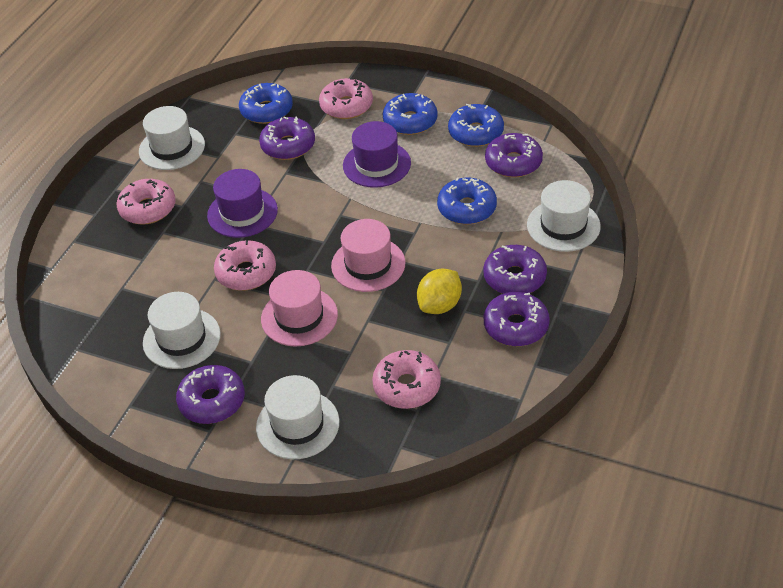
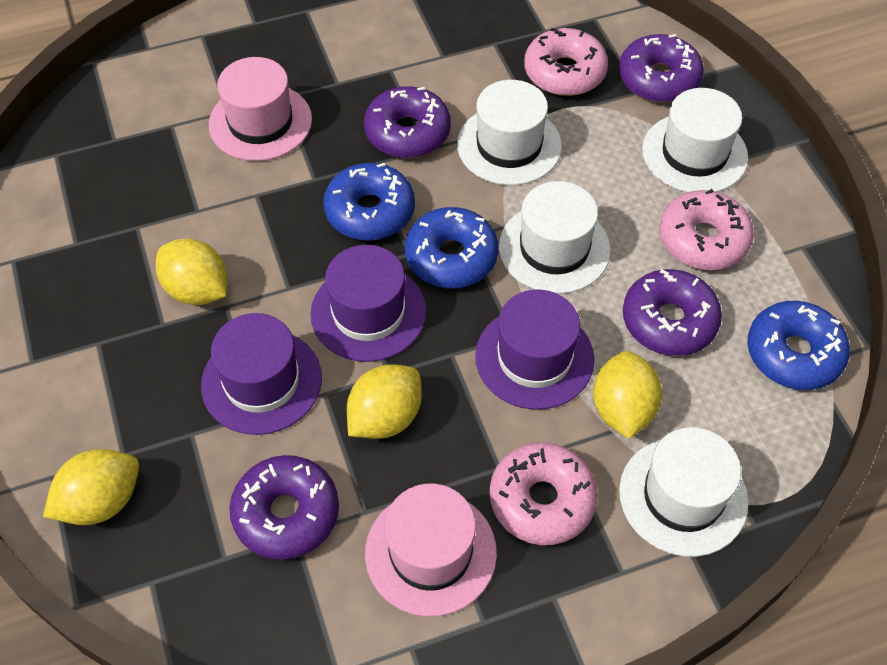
blue donut: 4 -> 3
pink donut: 4 -> 3
purple donut: 5 -> 4
purple hat: 2 -> 3
yellow lemon: 1 -> 4

